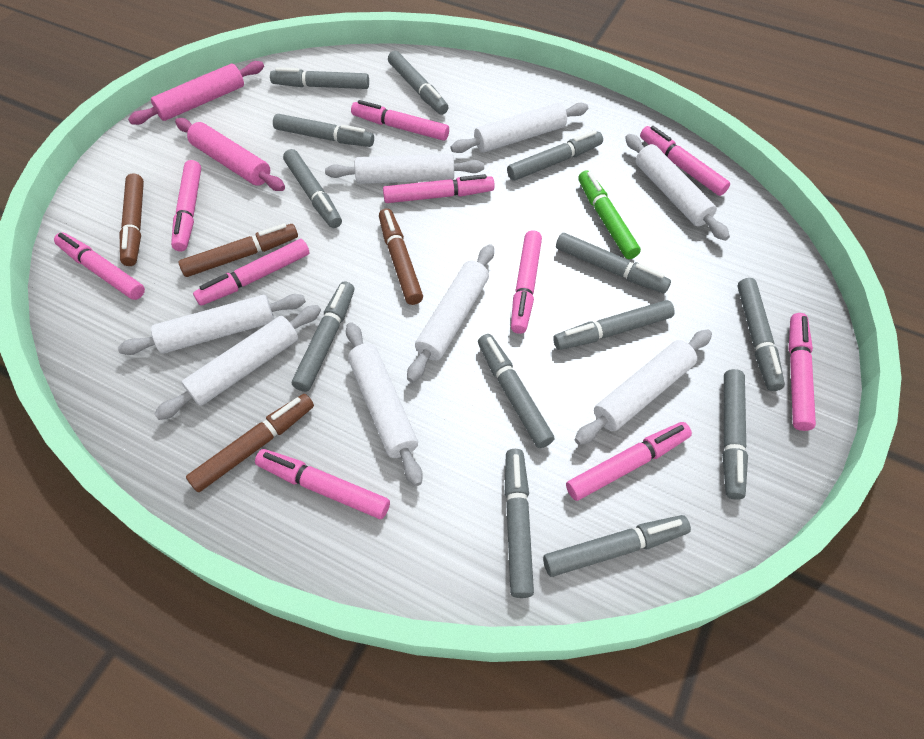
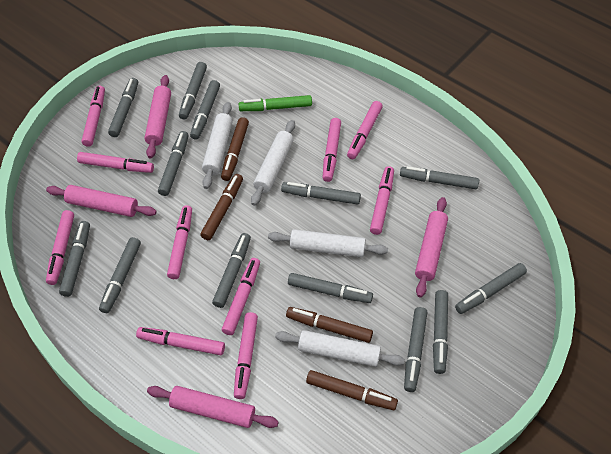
pink rolling pin: 2 -> 4
white rolling pin: 8 -> 4

